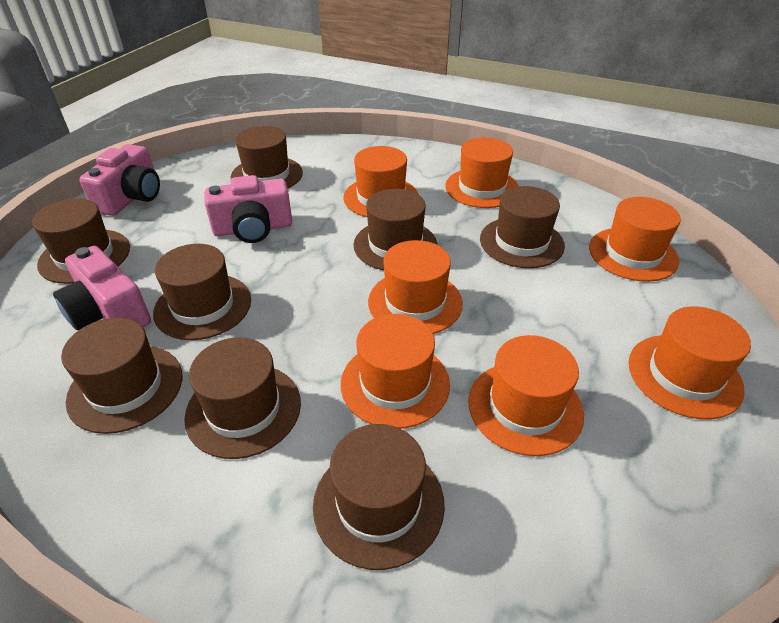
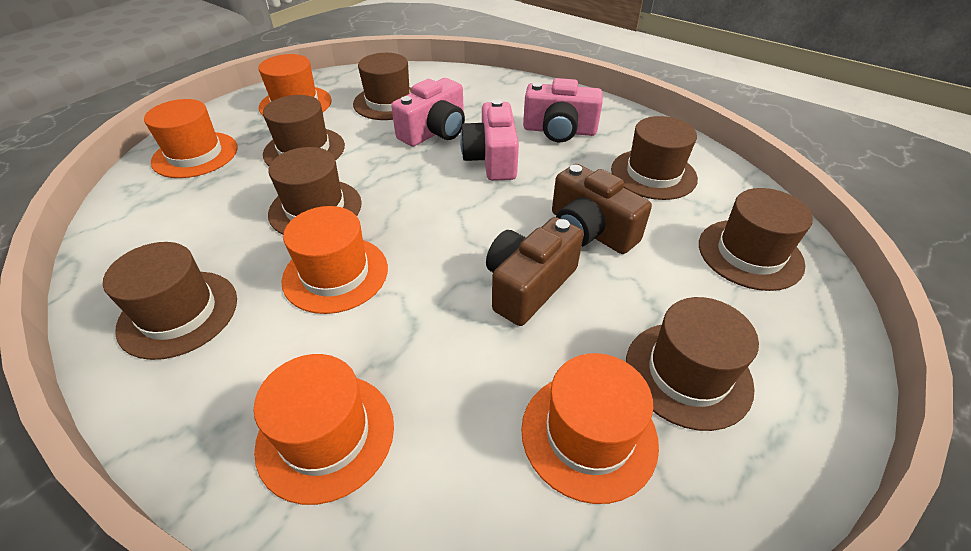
brown camera: 0 -> 2
brown hat: 8 -> 7
orange hat: 7 -> 5

